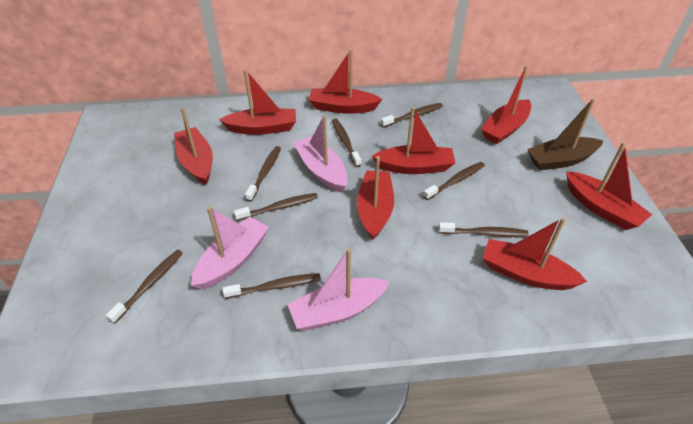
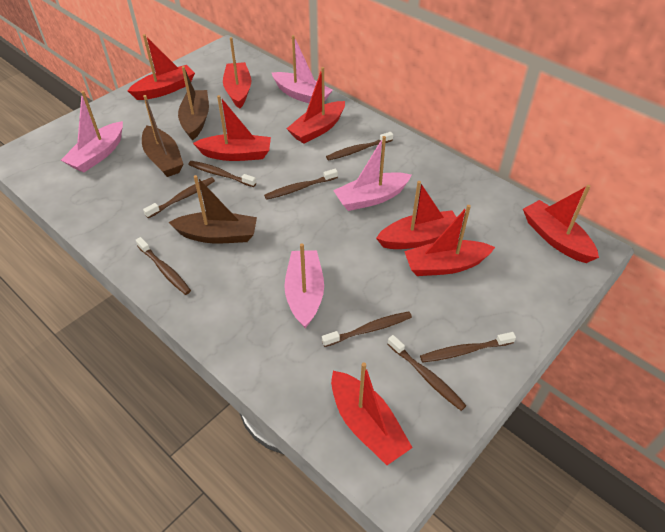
brown boat: 1 -> 3
pink boat: 3 -> 4

